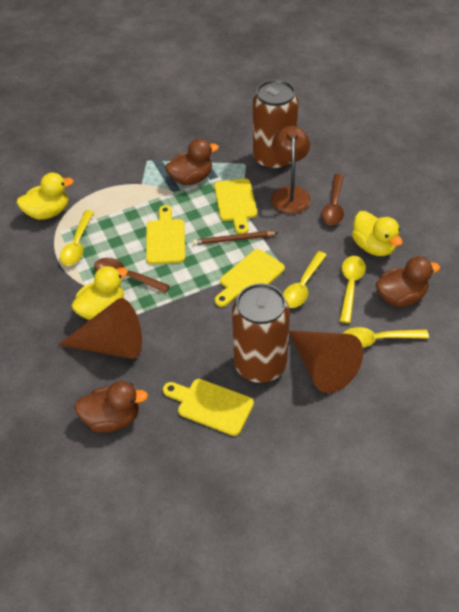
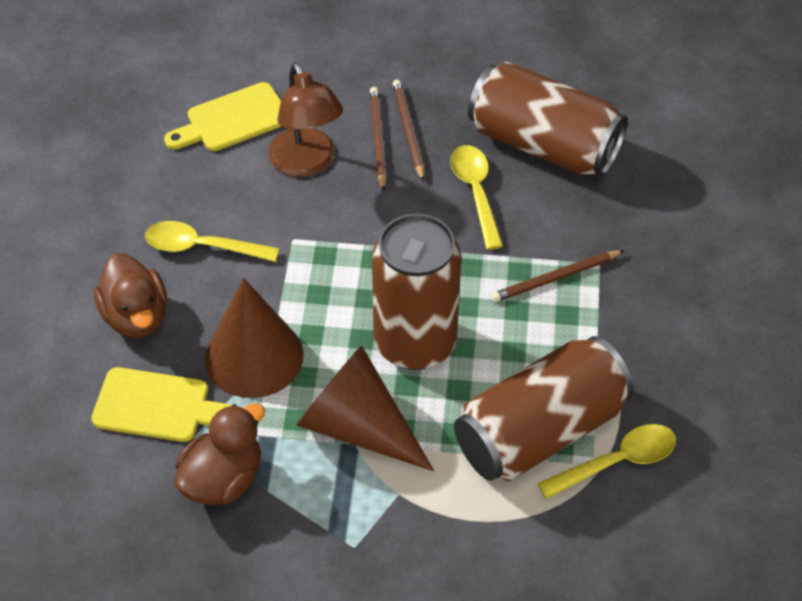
brown can: 2 -> 3
brown duck: 3 -> 2
brown pencil: 1 -> 3
brown spoon: 2 -> 0
yellow cutting board: 4 -> 2
yellow duck: 3 -> 0
yellow spoon: 4 -> 3

